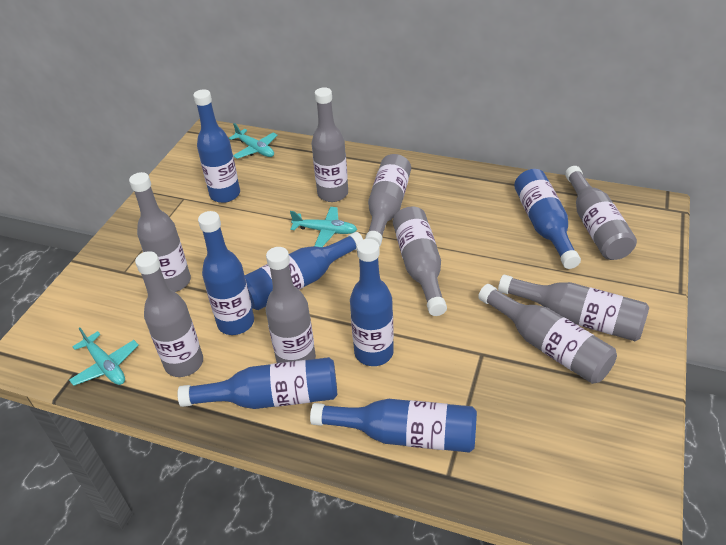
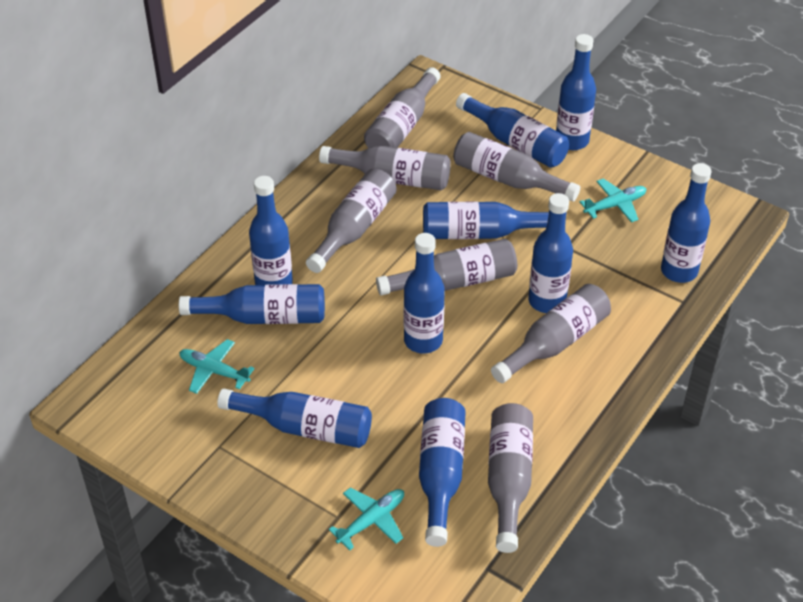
blue bottle: 7 -> 10
grey bottle: 9 -> 7

